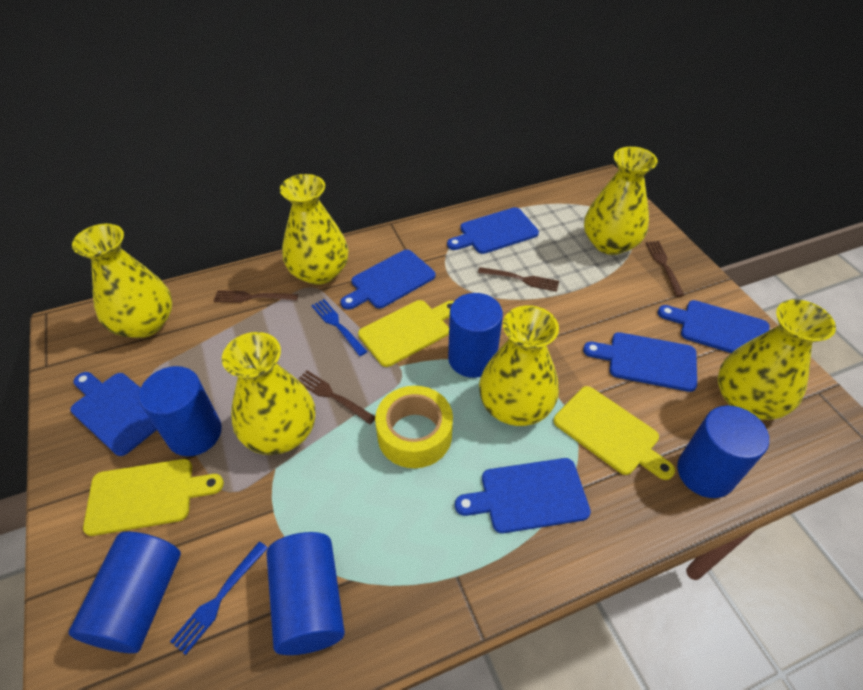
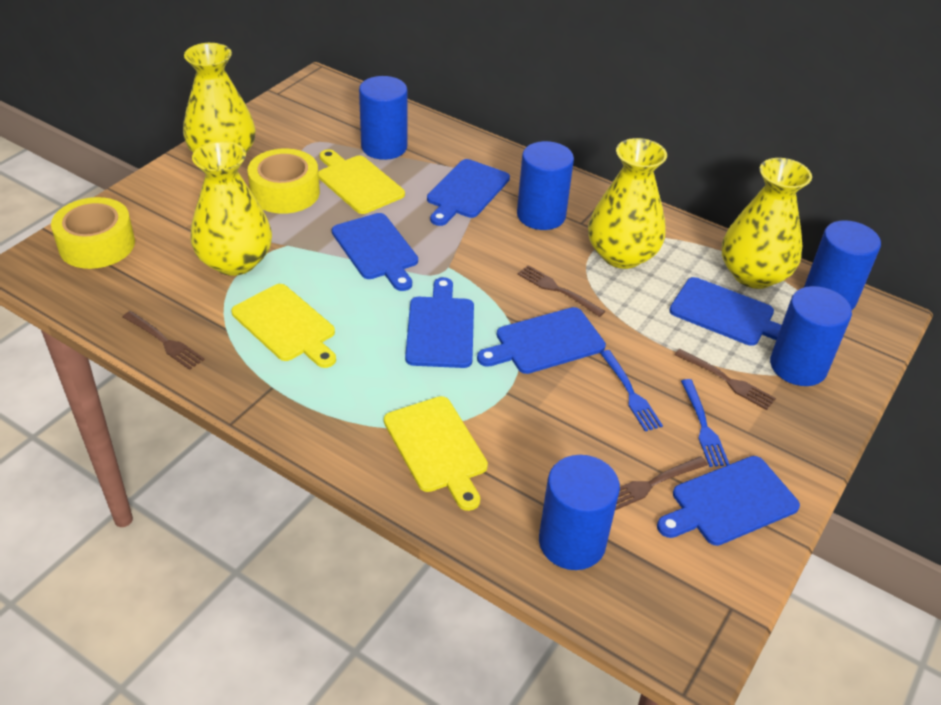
yellow tape: 1 -> 2
yellow vase: 6 -> 4

